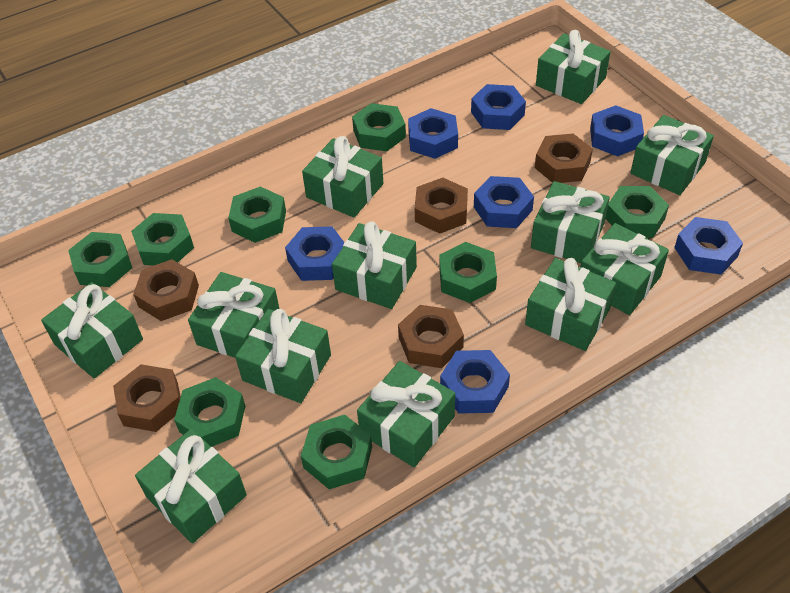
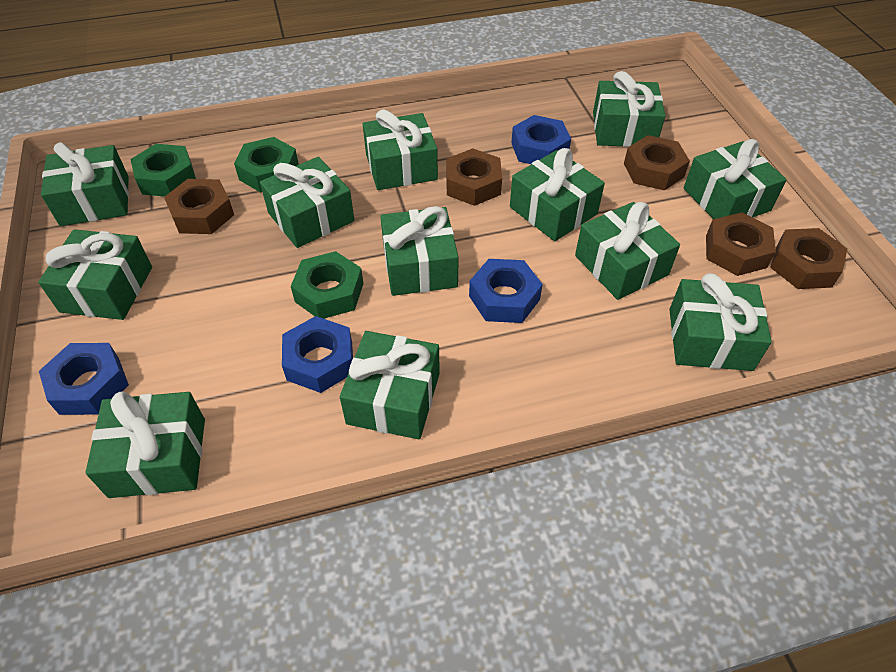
blue nut: 7 -> 4
green nut: 8 -> 3

